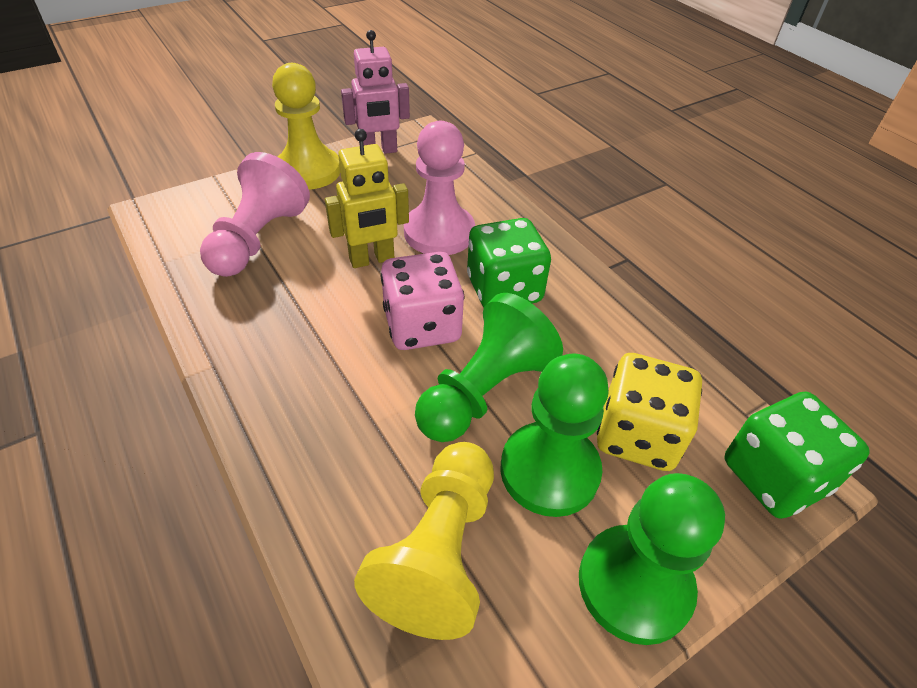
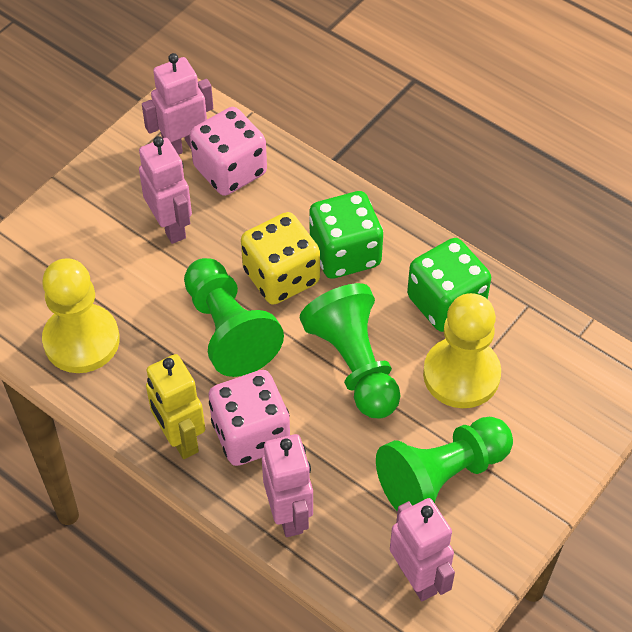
pink dice: 1 -> 2
pink pawn: 2 -> 0
pink robot: 1 -> 4

